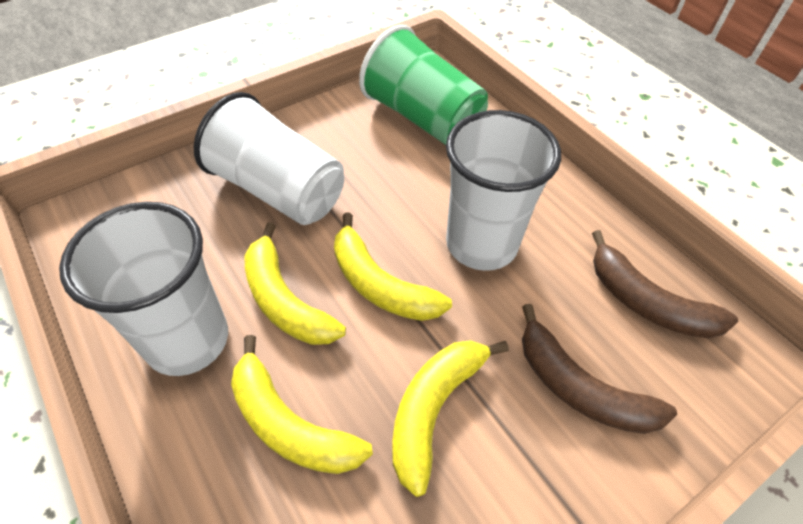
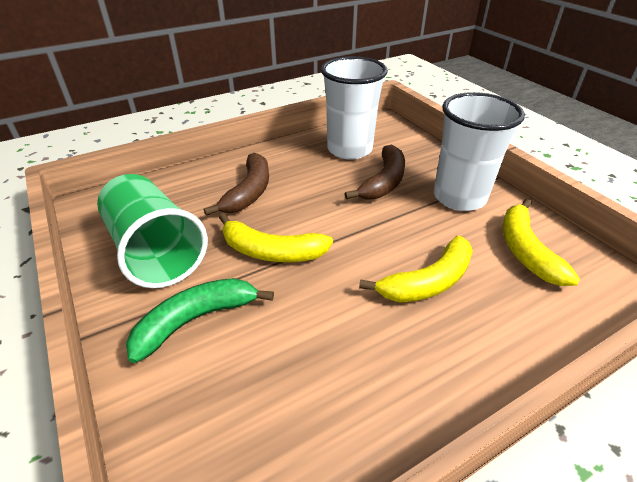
green banana: 0 -> 1
white cup: 3 -> 2
yellow banana: 4 -> 3

